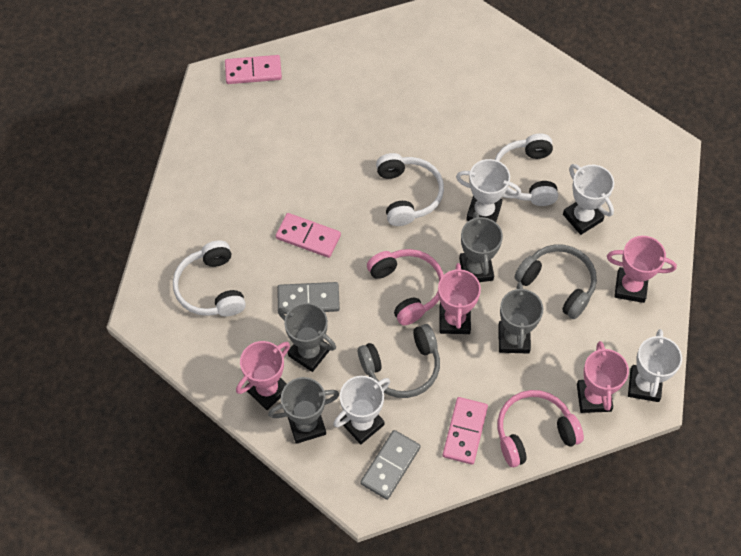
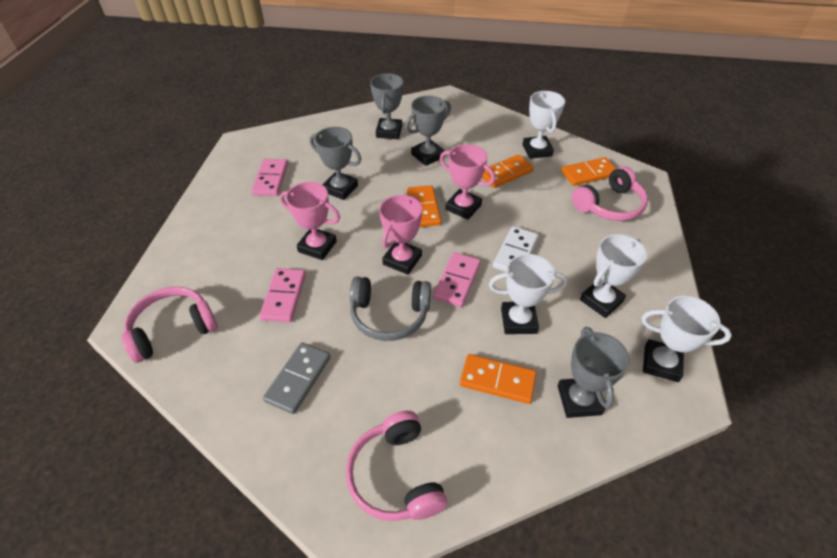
grey domino: 2 -> 1
grey headphones: 2 -> 1
orange domino: 0 -> 4
pink headphones: 2 -> 3
pink trophy: 4 -> 3
white domino: 0 -> 1
white headphones: 3 -> 0

